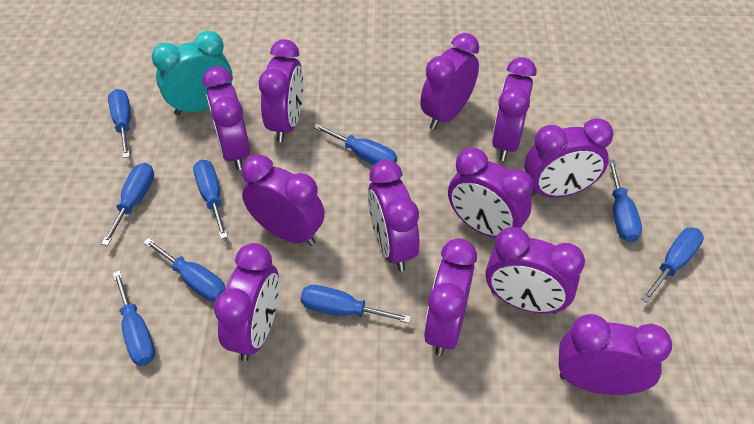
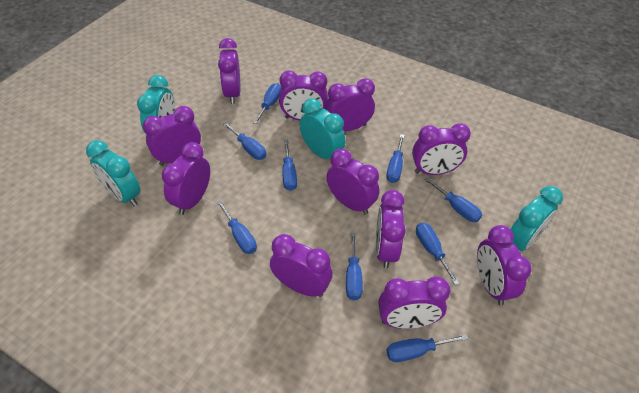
purple clock: 12 -> 11
turquoise clock: 1 -> 4

